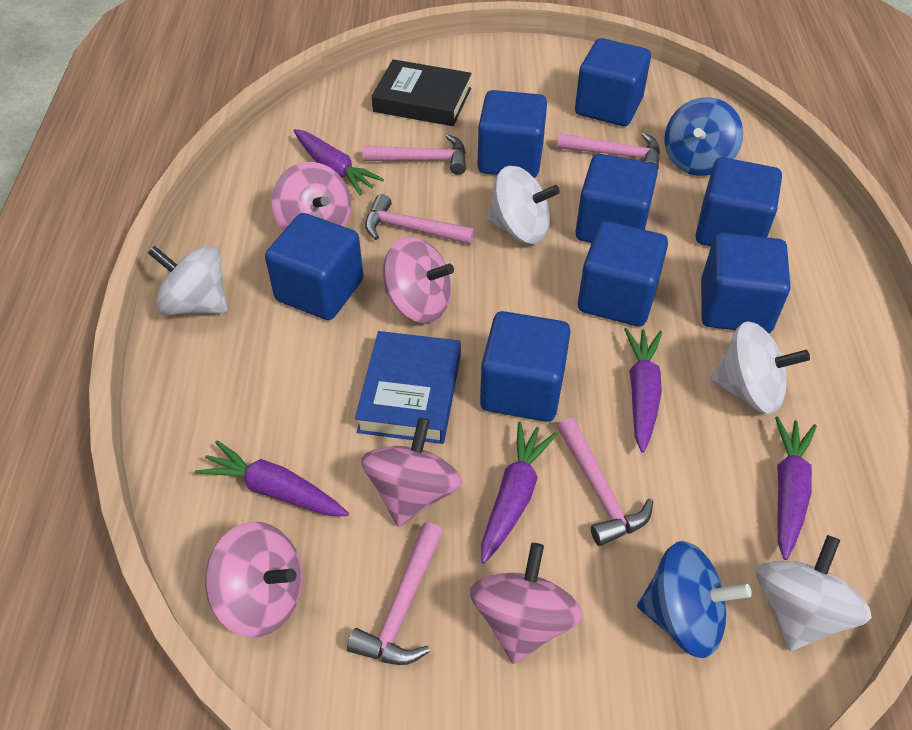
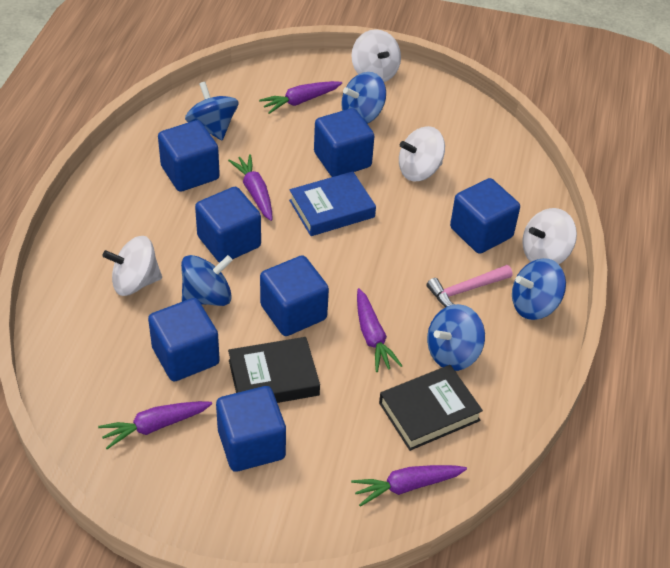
black book: 1 -> 2
blue cube: 8 -> 7
blue spinning top: 2 -> 5
pink hammer: 5 -> 1
pink spinning top: 5 -> 0

